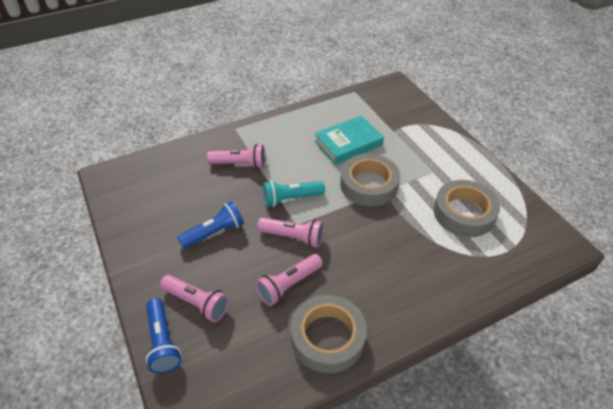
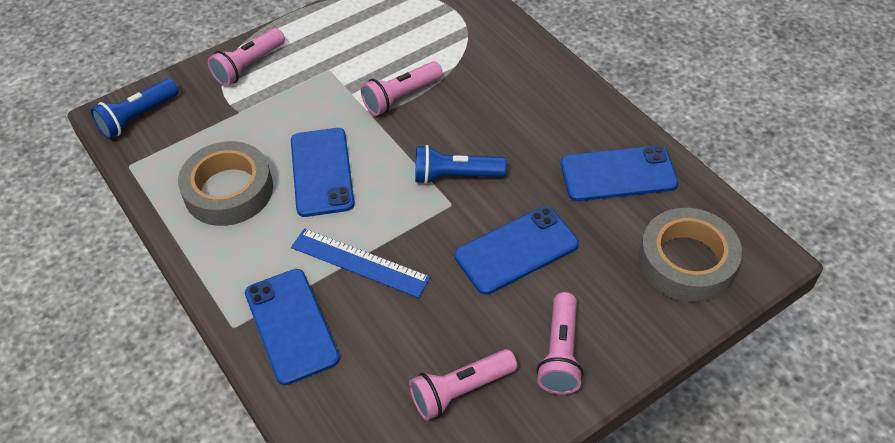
blue phone: 0 -> 4
blue ruler: 0 -> 1
grey tape: 3 -> 2
turquoise book: 1 -> 0
turquoise flashlight: 1 -> 0

